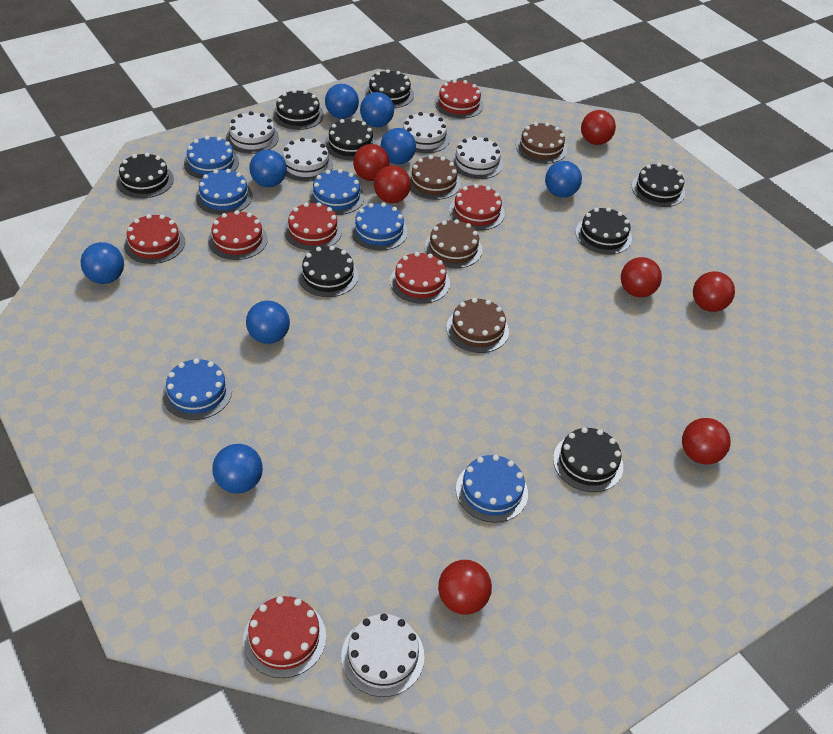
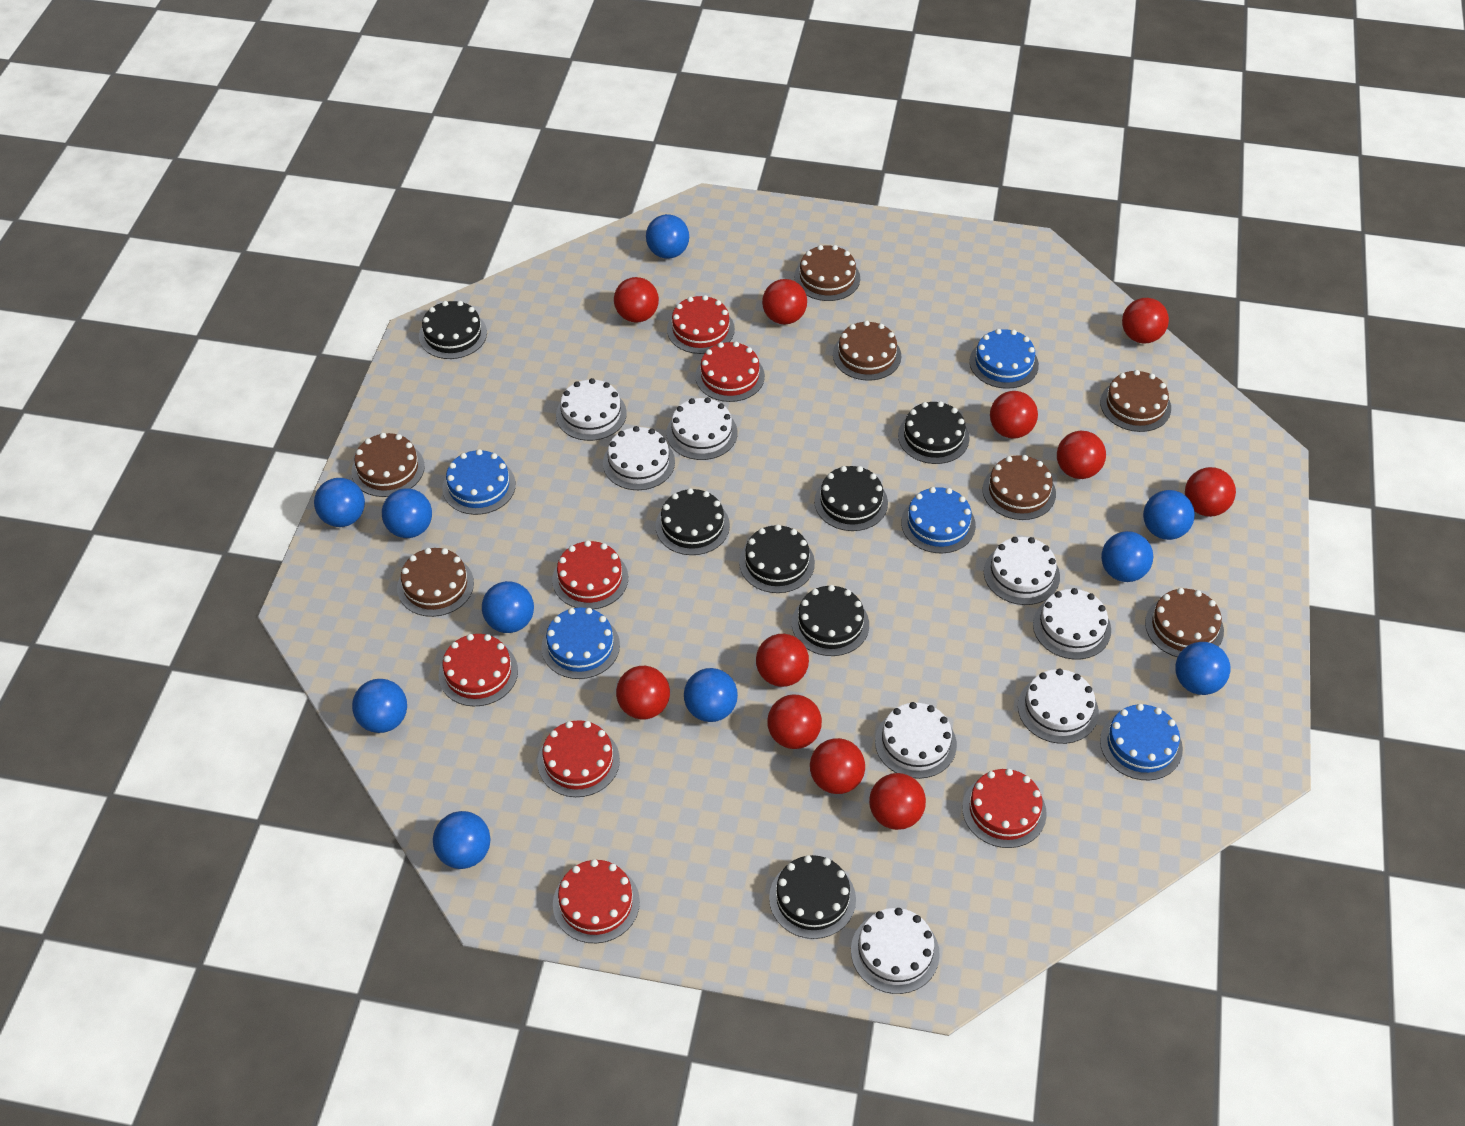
black cake: 8 -> 7
blue ball: 8 -> 10
blue cake: 6 -> 5
brown cake: 4 -> 7
red ball: 7 -> 11
white cake: 5 -> 8

